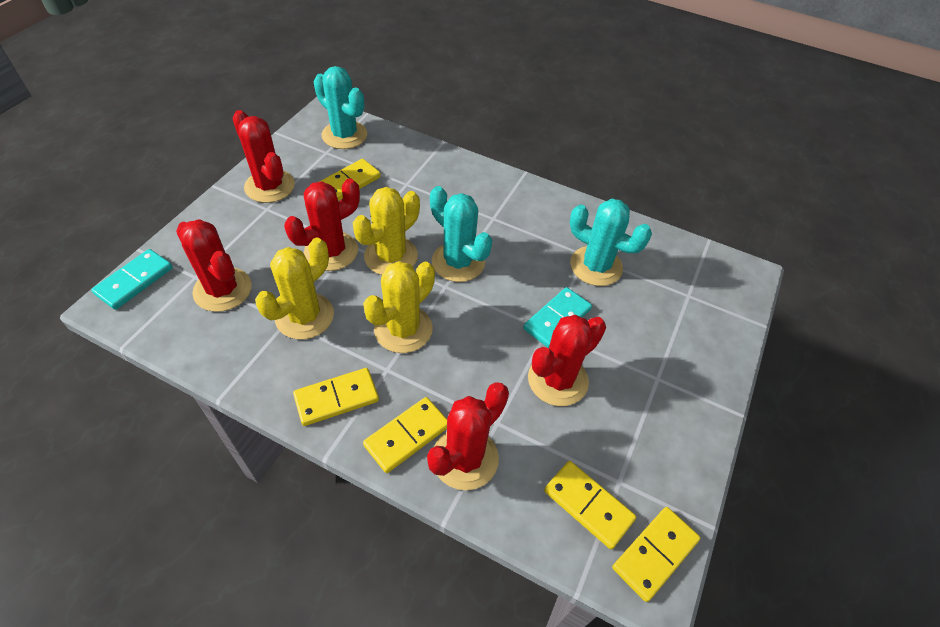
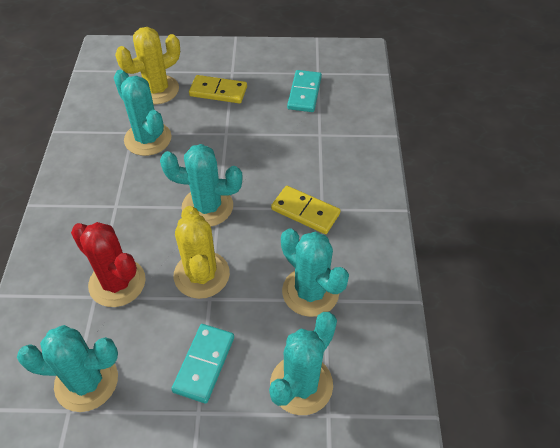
red cactus: 5 -> 1
turquoise cactus: 3 -> 5
yellow cactus: 3 -> 2
yellow domino: 5 -> 2

